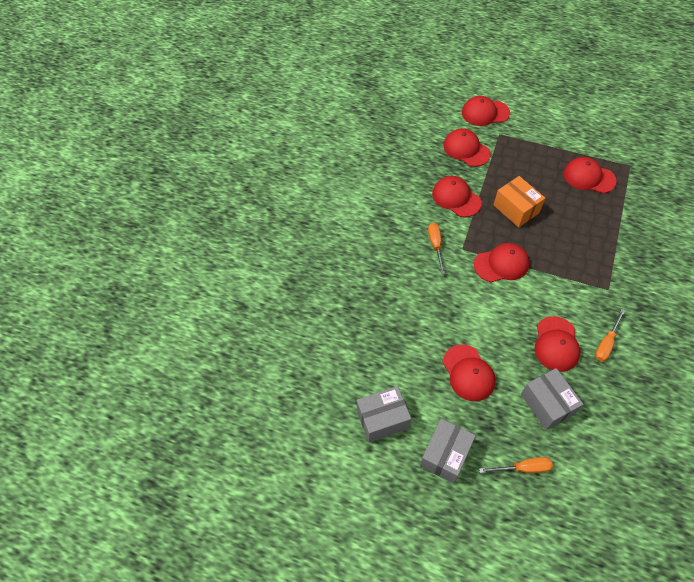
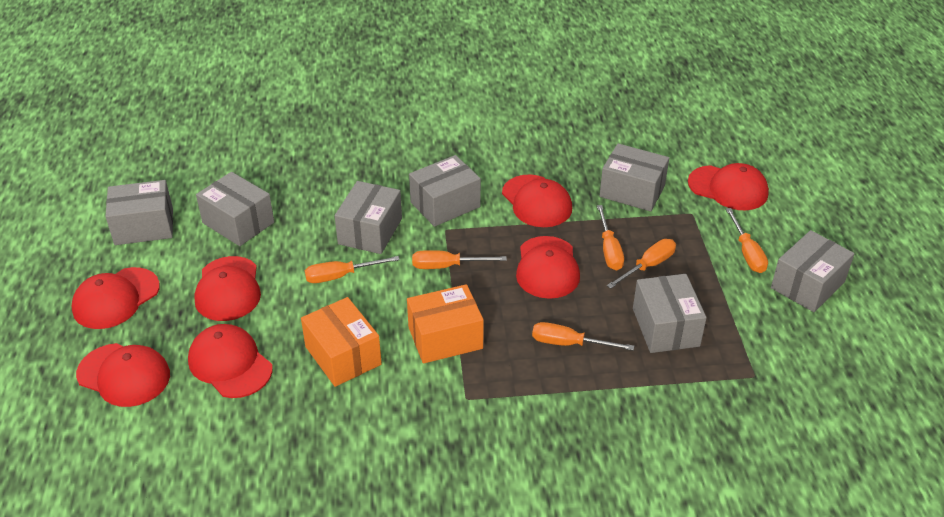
grey box: 3 -> 7
orange box: 1 -> 2
orange screwdriver: 3 -> 6

